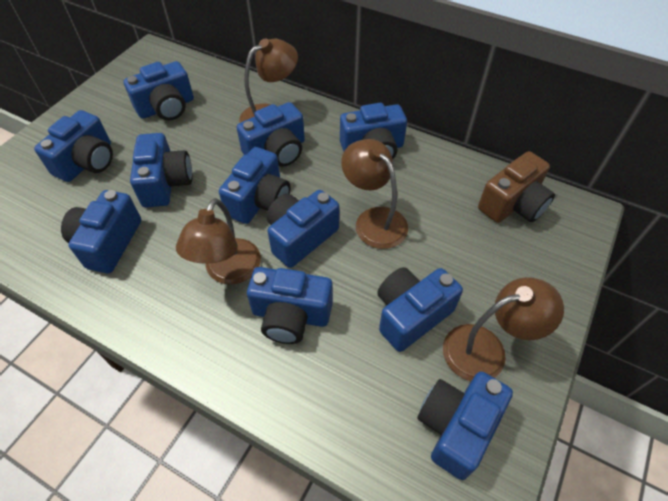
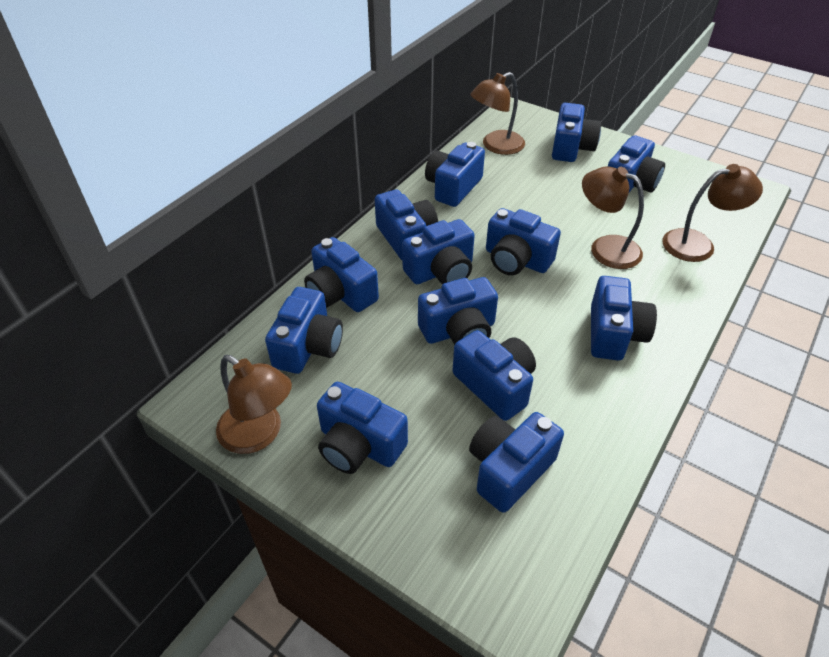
blue camera: 11 -> 13
brown camera: 1 -> 0

